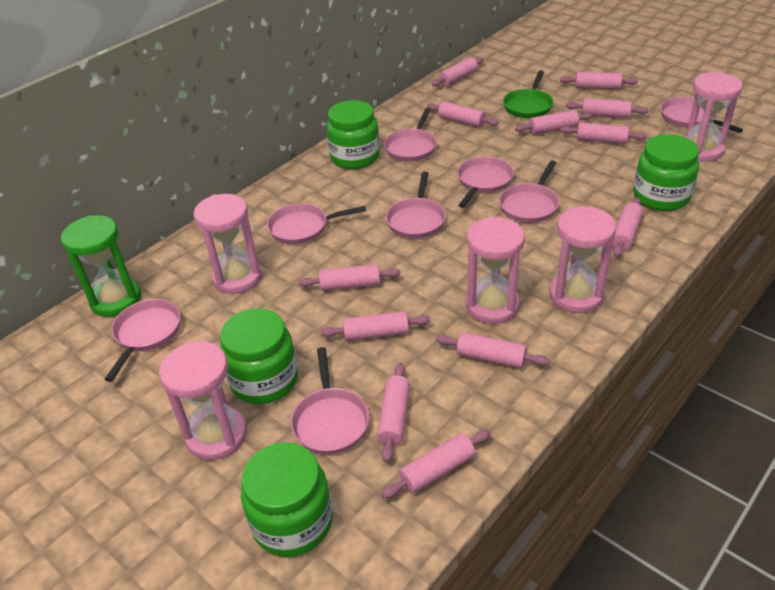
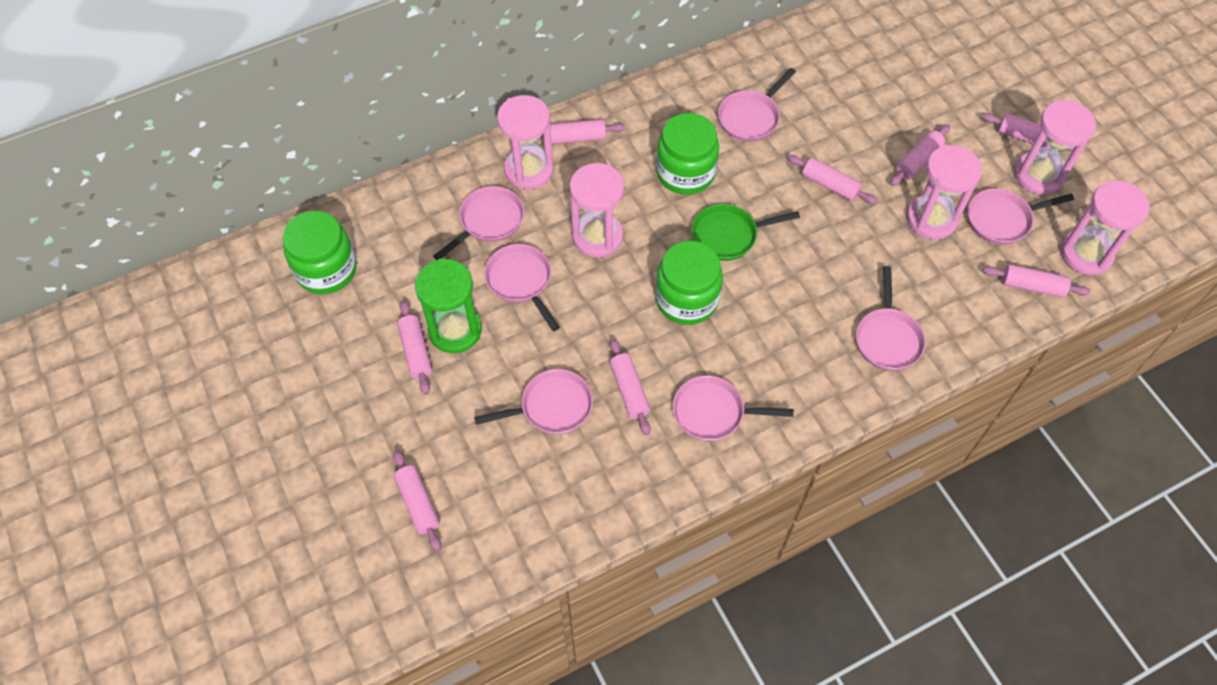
green jar: 4 -> 3
pink pan: 8 -> 7
pink rolling pin: 12 -> 8

